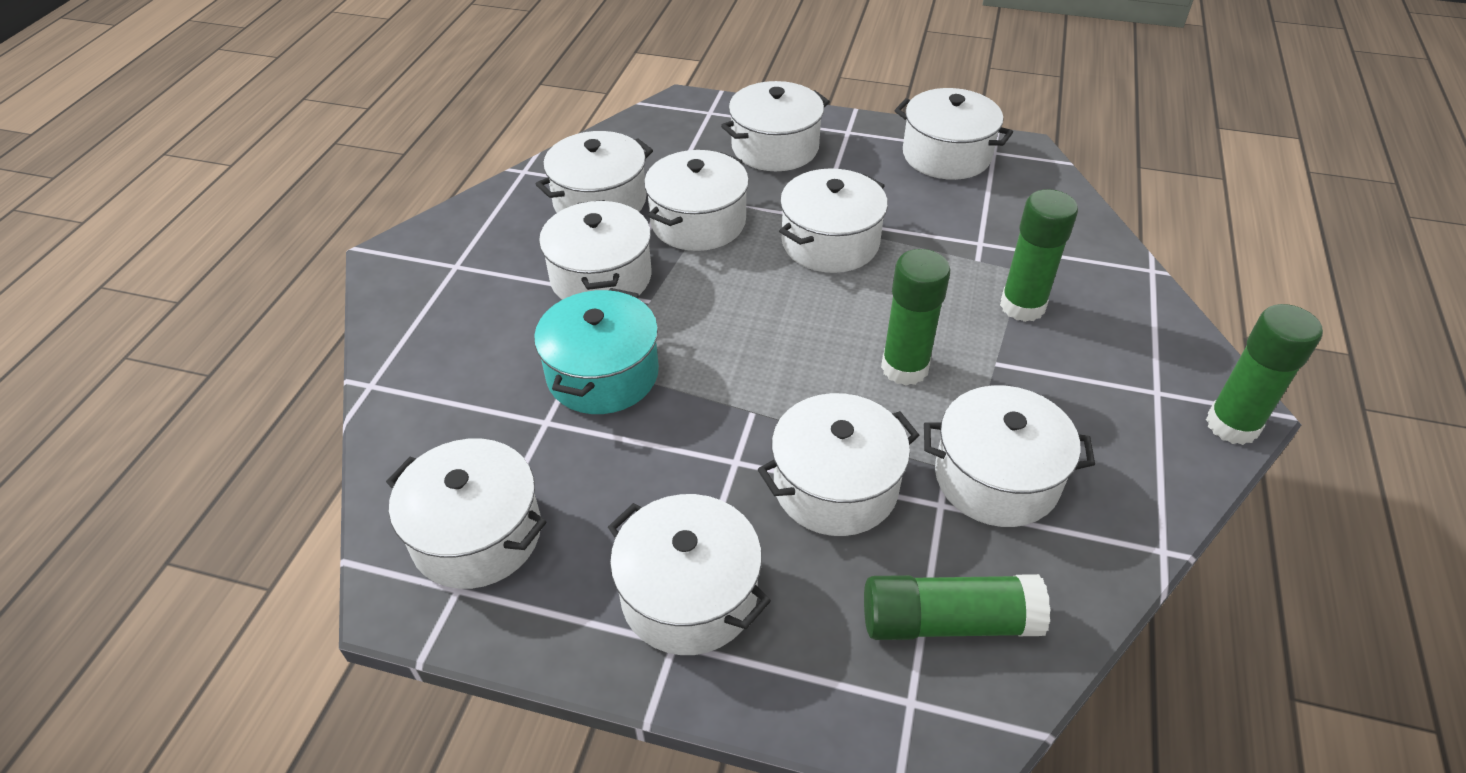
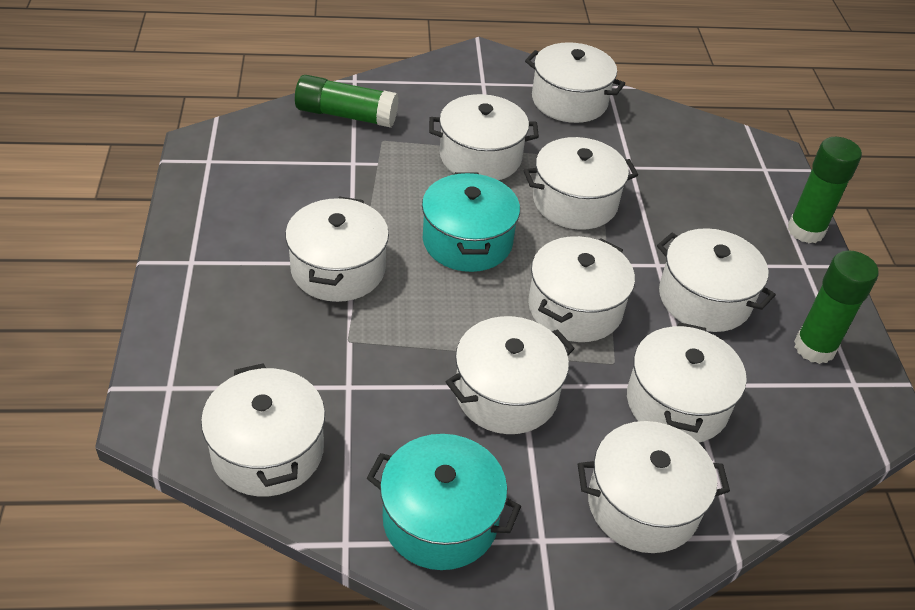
green glue stick: 4 -> 3
turquoise pot: 1 -> 2

